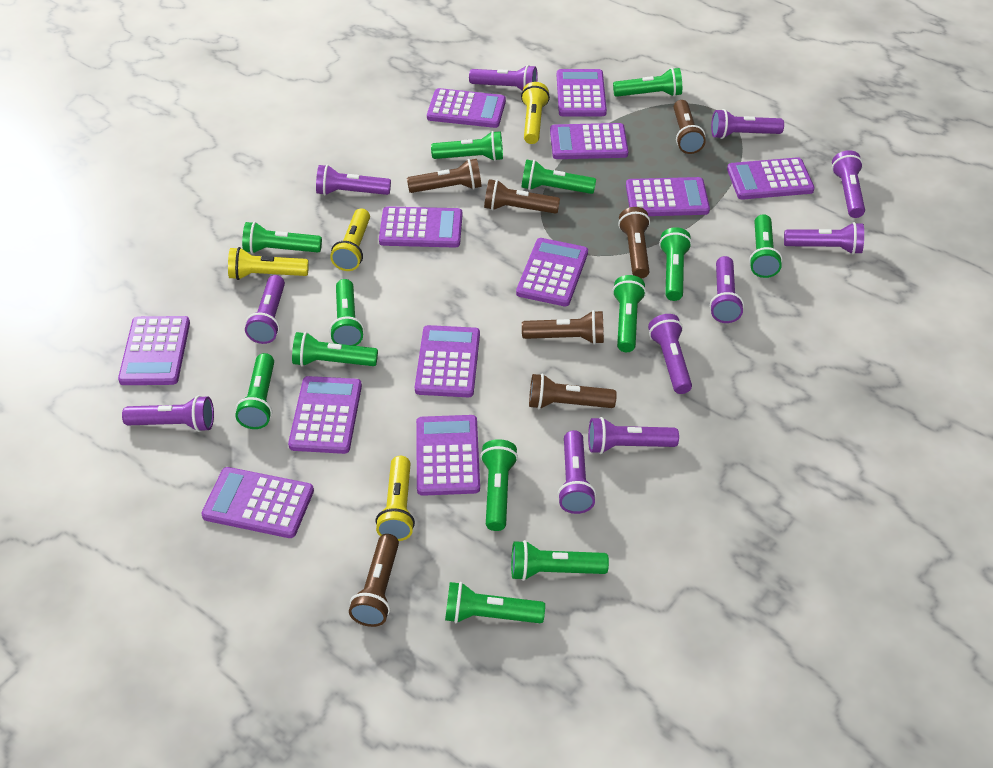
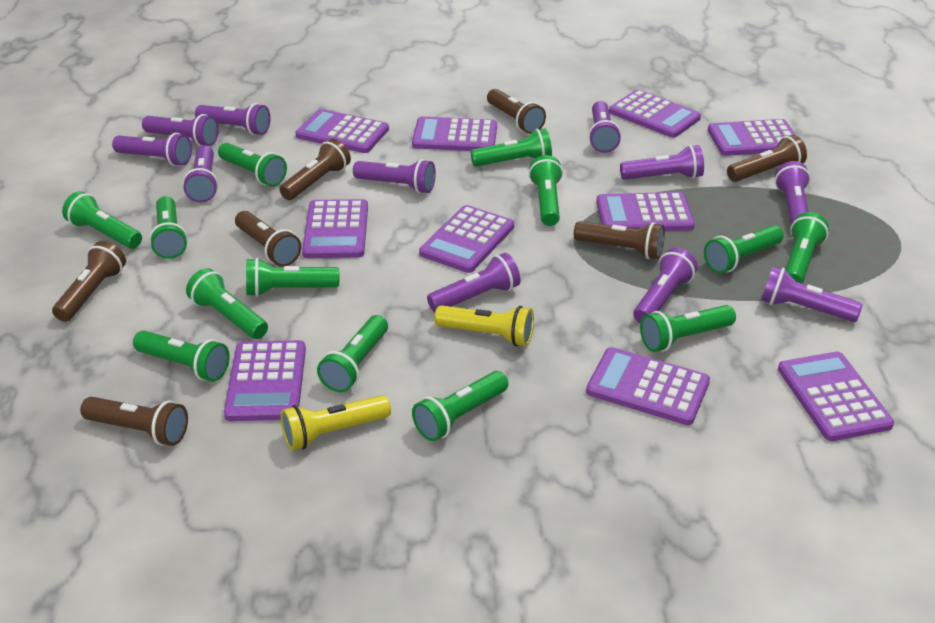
purple calculator: 12 -> 10
yellow flashlight: 4 -> 2

